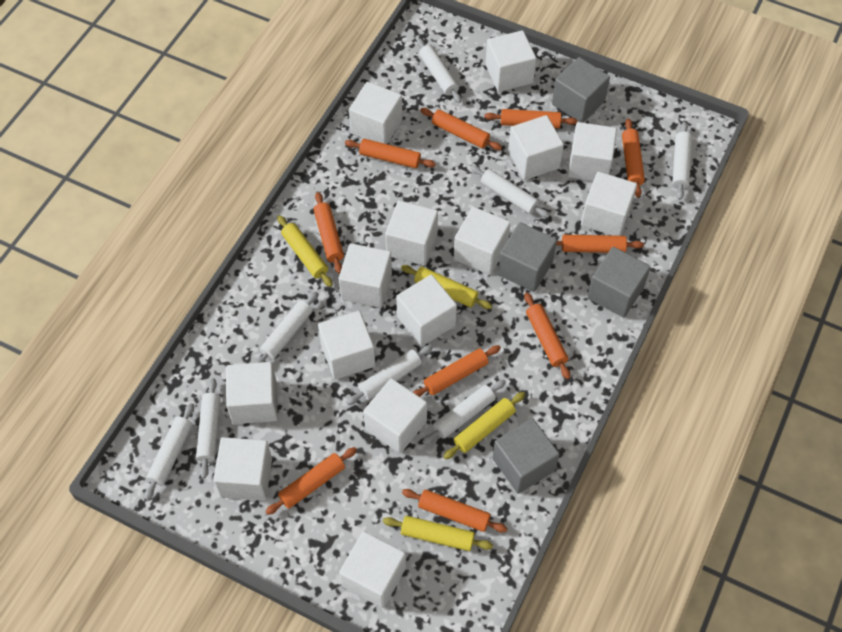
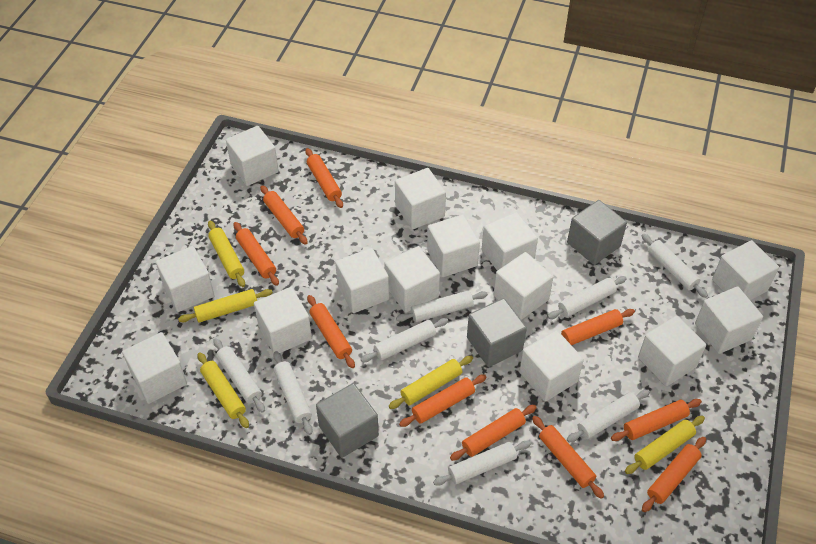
grey cube: 4 -> 3
yellow rolling pin: 4 -> 5

